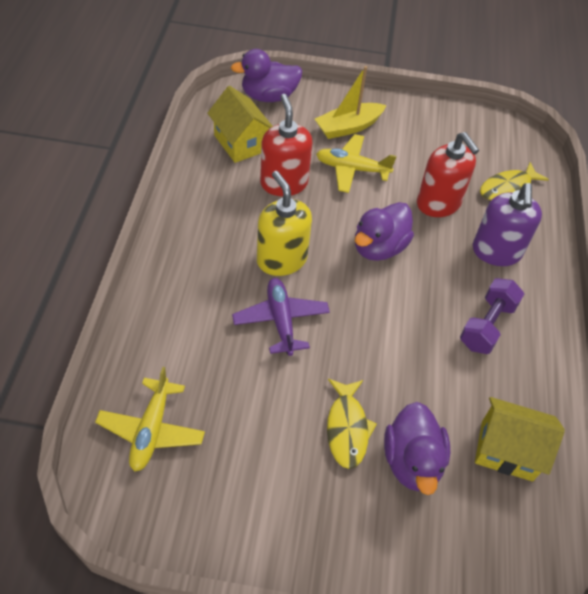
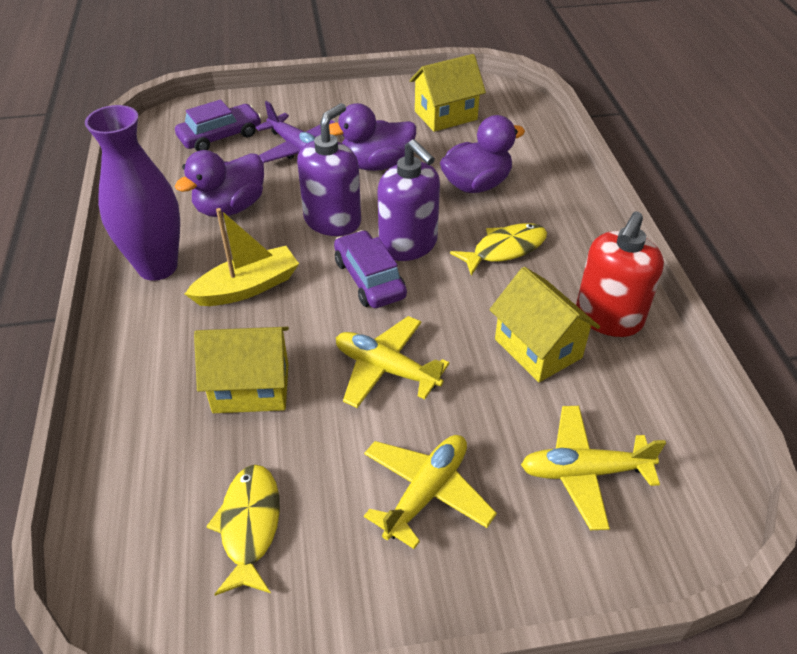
purple car: 0 -> 2
purple dumbbell: 1 -> 0
purple soap dispenser: 1 -> 2
purple vase: 0 -> 1
red soap dispenser: 2 -> 1
yellow house: 2 -> 3
yellow plane: 2 -> 3
yellow soap dispenser: 1 -> 0

